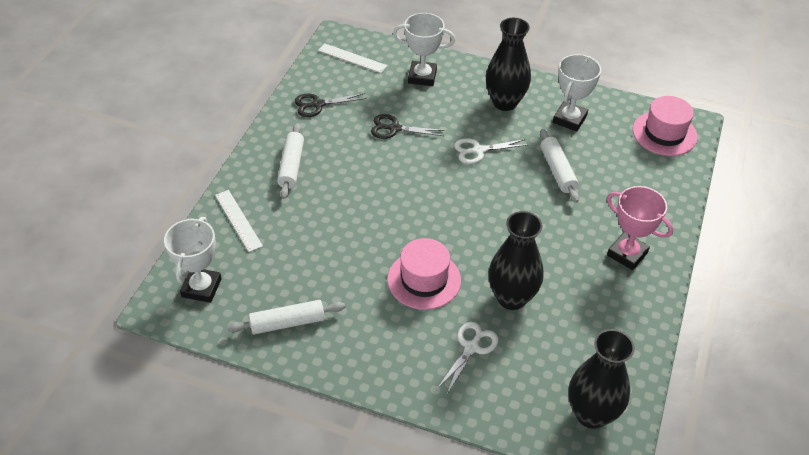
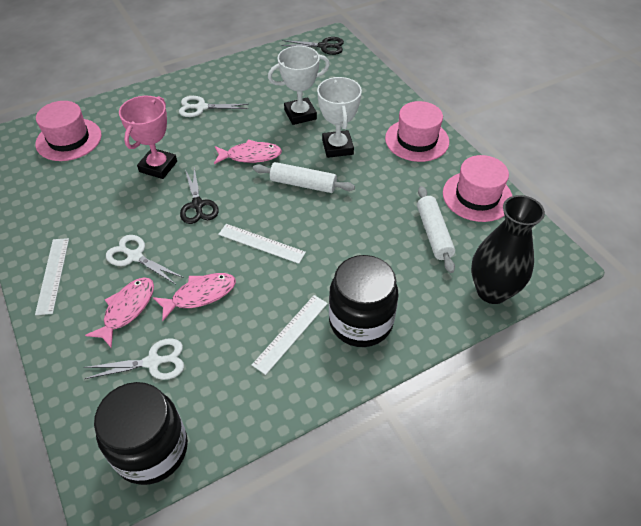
black jar: 0 -> 2
black vase: 3 -> 1
pink fish: 0 -> 3
pink hat: 2 -> 3
white rolling pin: 3 -> 2
white ruler: 2 -> 3
white scissors: 2 -> 3
white trophy: 3 -> 2

